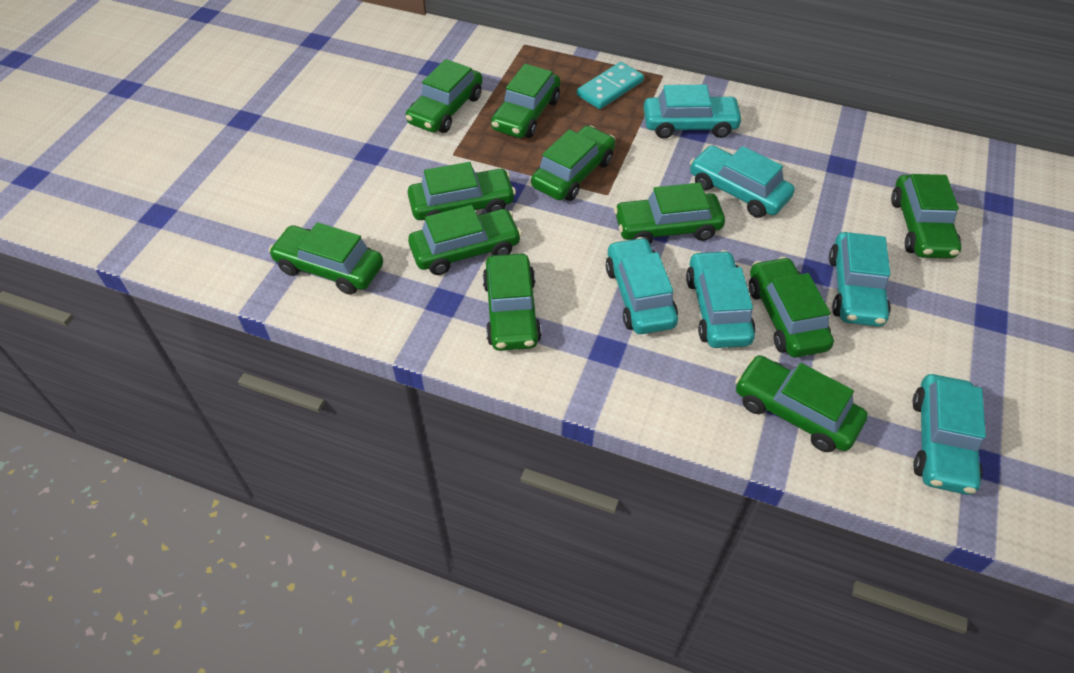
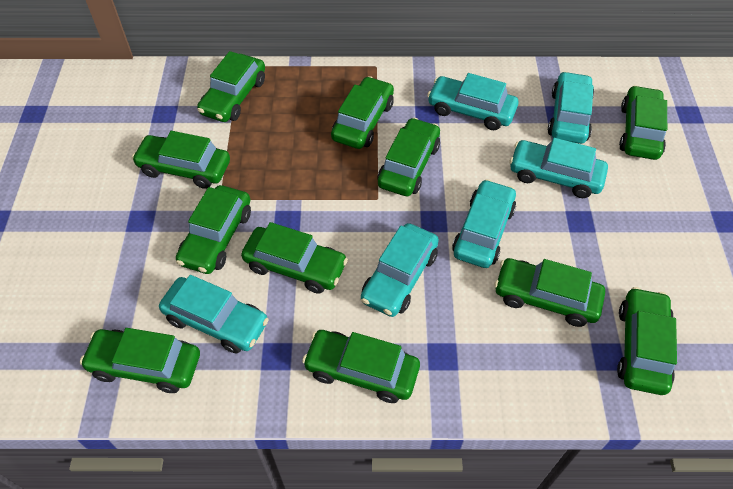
turquoise domino: 1 -> 0

